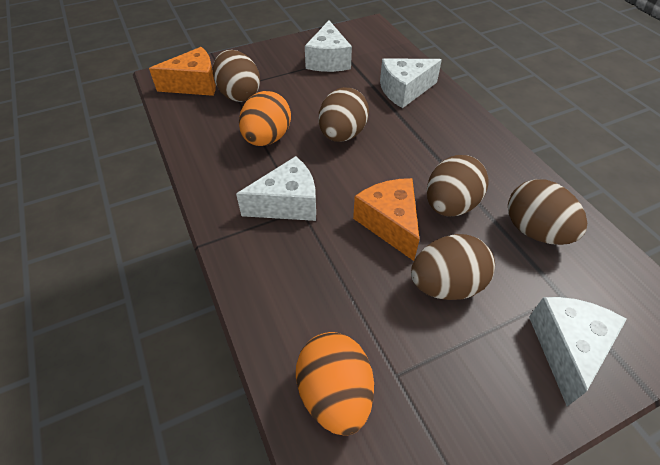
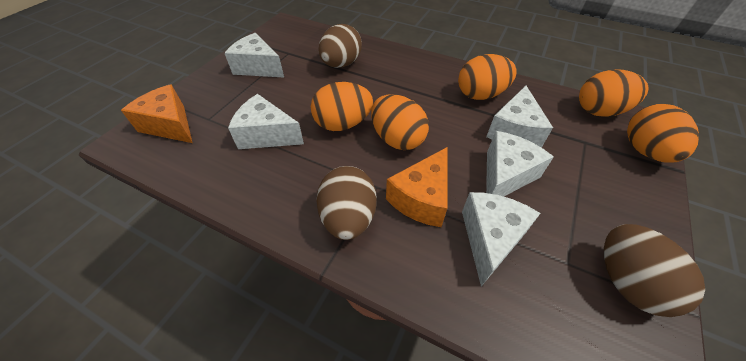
brown egg: 5 -> 3
orange egg: 2 -> 5
white cheese: 4 -> 5

